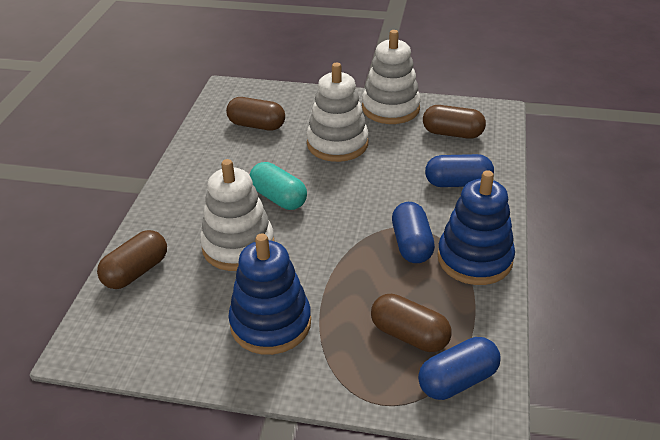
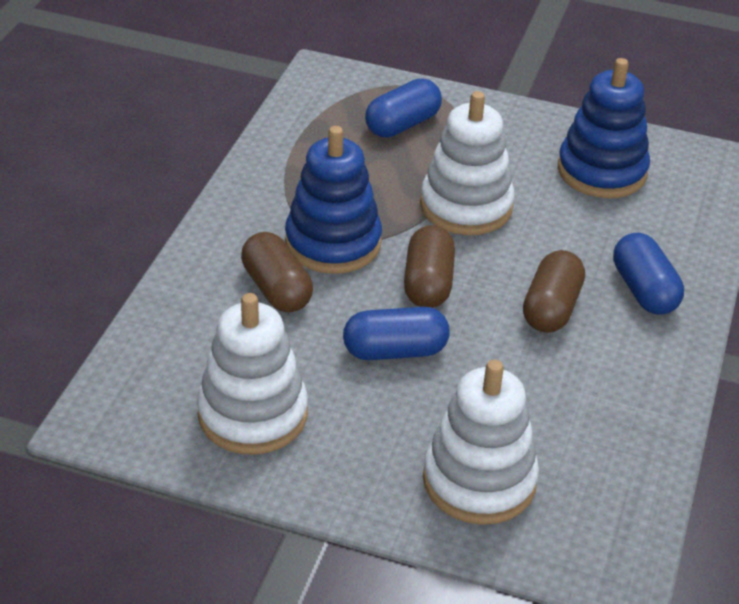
brown capsule: 4 -> 3
turquoise capsule: 1 -> 0

